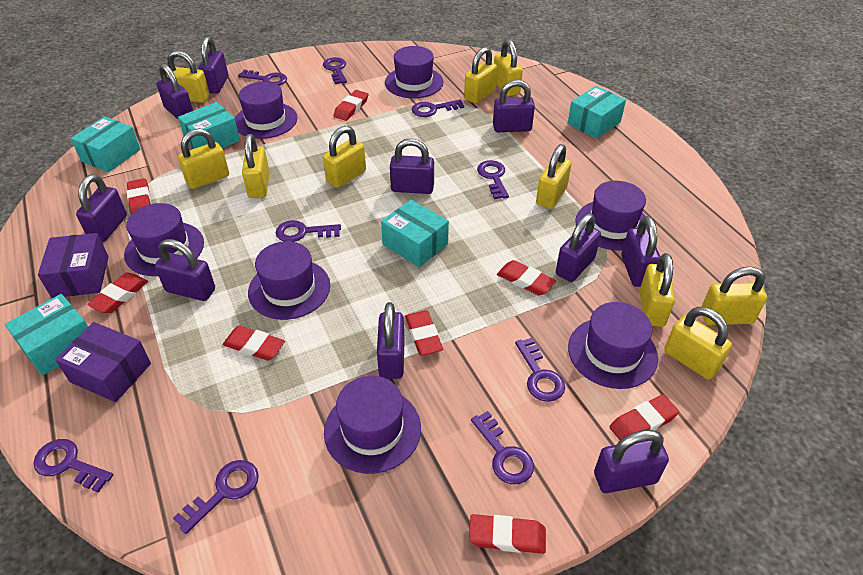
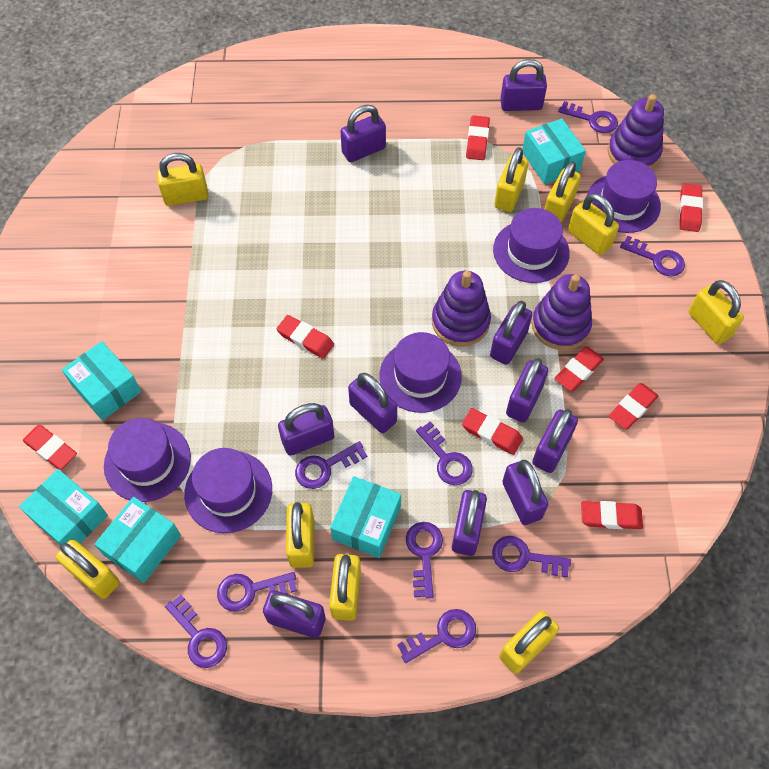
purple box: 2 -> 0
purple hat: 7 -> 5
purple stacking toy: 0 -> 3
yellow padlock: 10 -> 9

